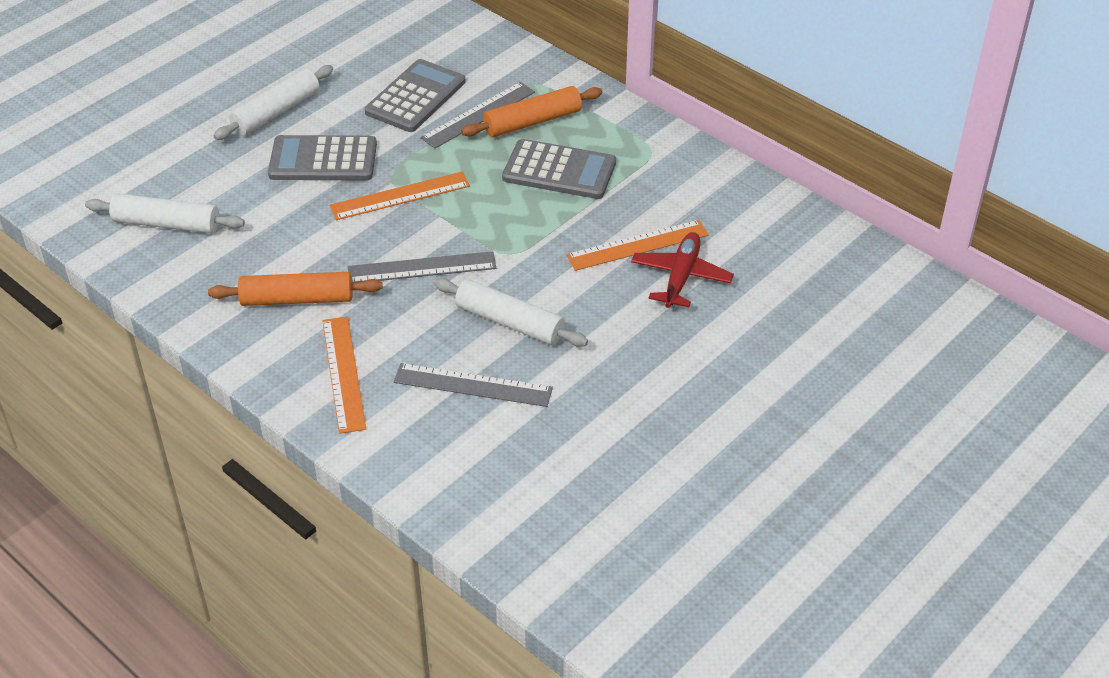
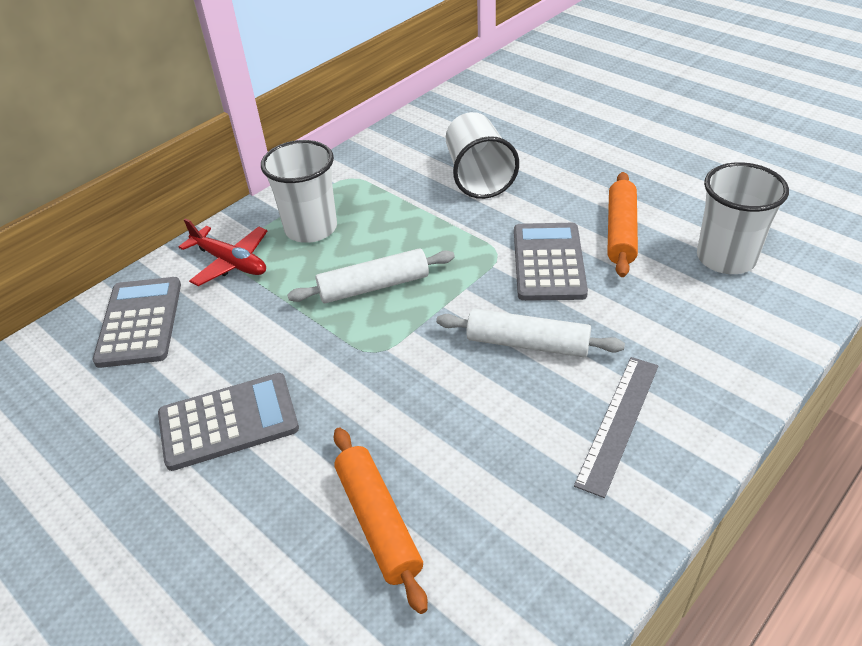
grey ruler: 3 -> 1
orange ruler: 3 -> 0
white cup: 0 -> 3
white rolling pin: 3 -> 2

